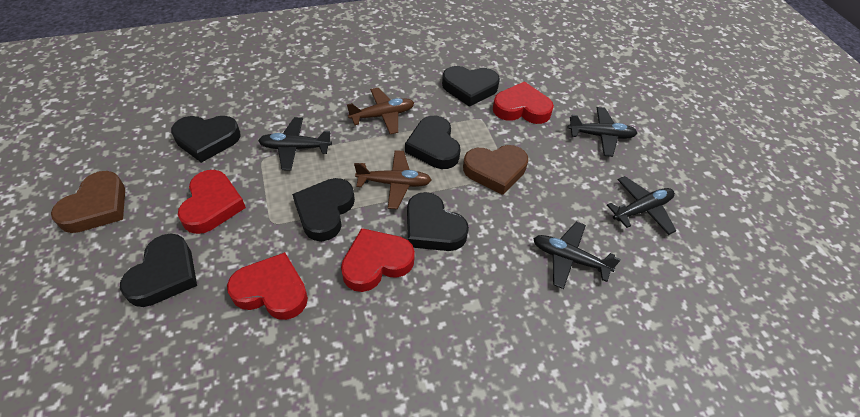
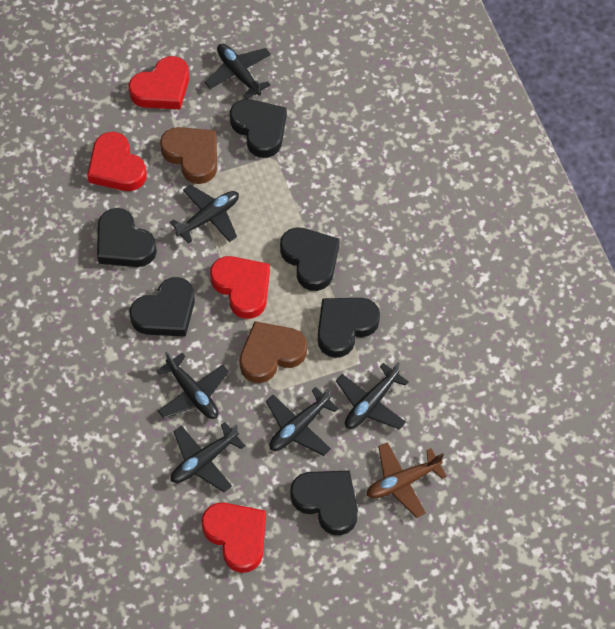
black plane: 4 -> 6
brown plane: 2 -> 1

